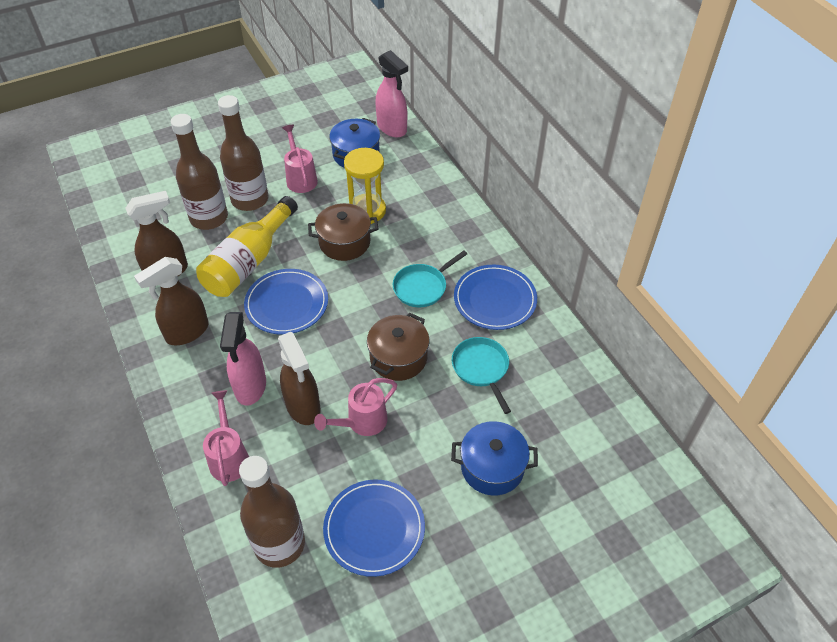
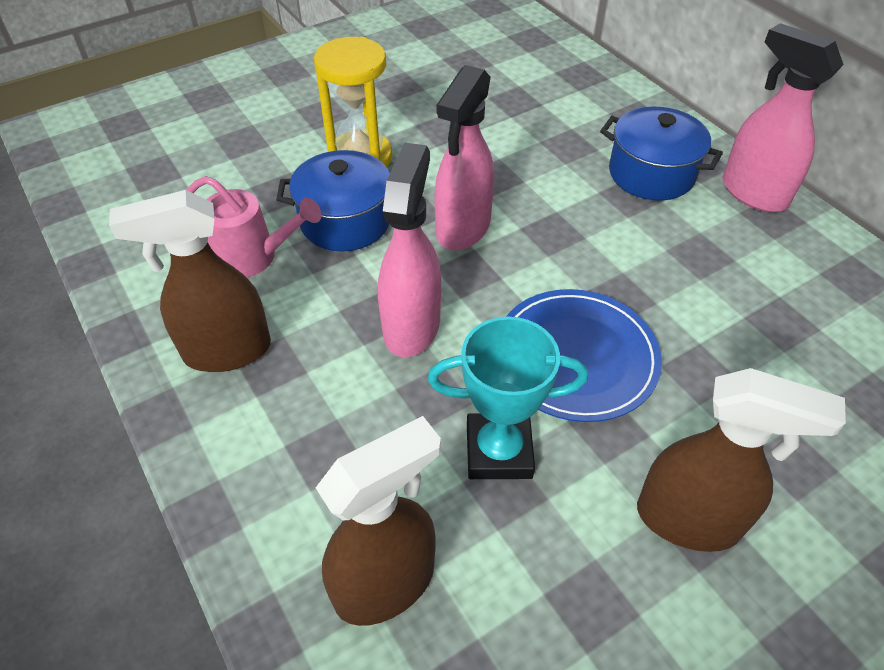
blue plate: 3 -> 1
brown bottle: 3 -> 0
brown pot: 2 -> 0
pink spray bottle: 2 -> 3
pink watering can: 3 -> 1
turquoise pan: 2 -> 0
turquoise trophy: 0 -> 1
yellow bottle: 1 -> 0

